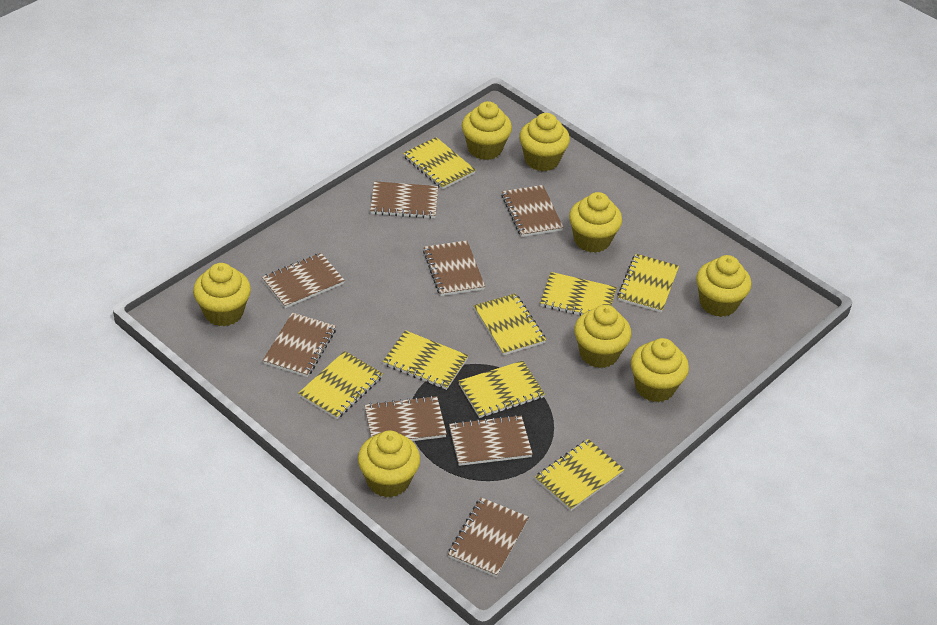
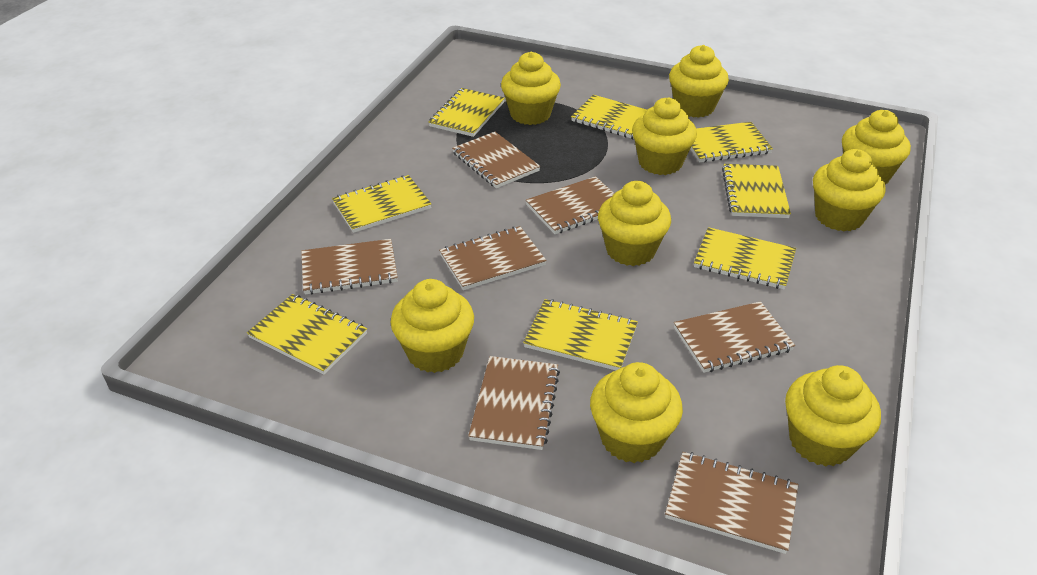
brown notebook: 8 -> 7
yellow cupcake: 8 -> 9

